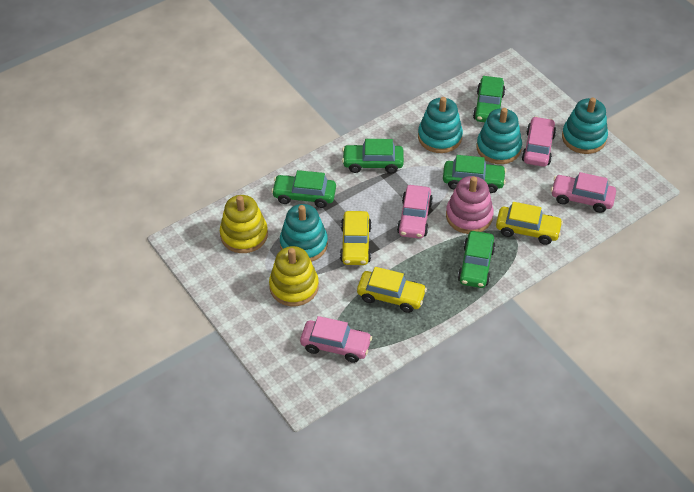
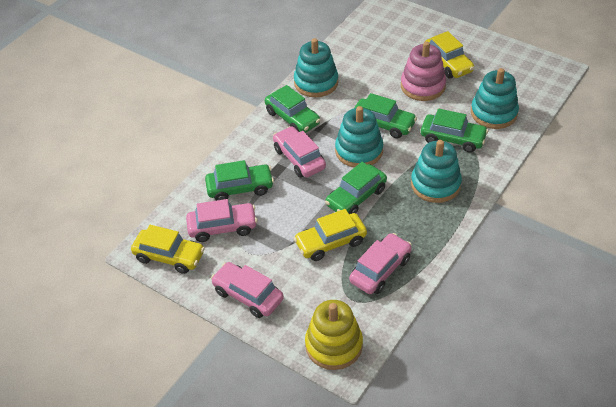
yellow stacking toy: 2 -> 1

